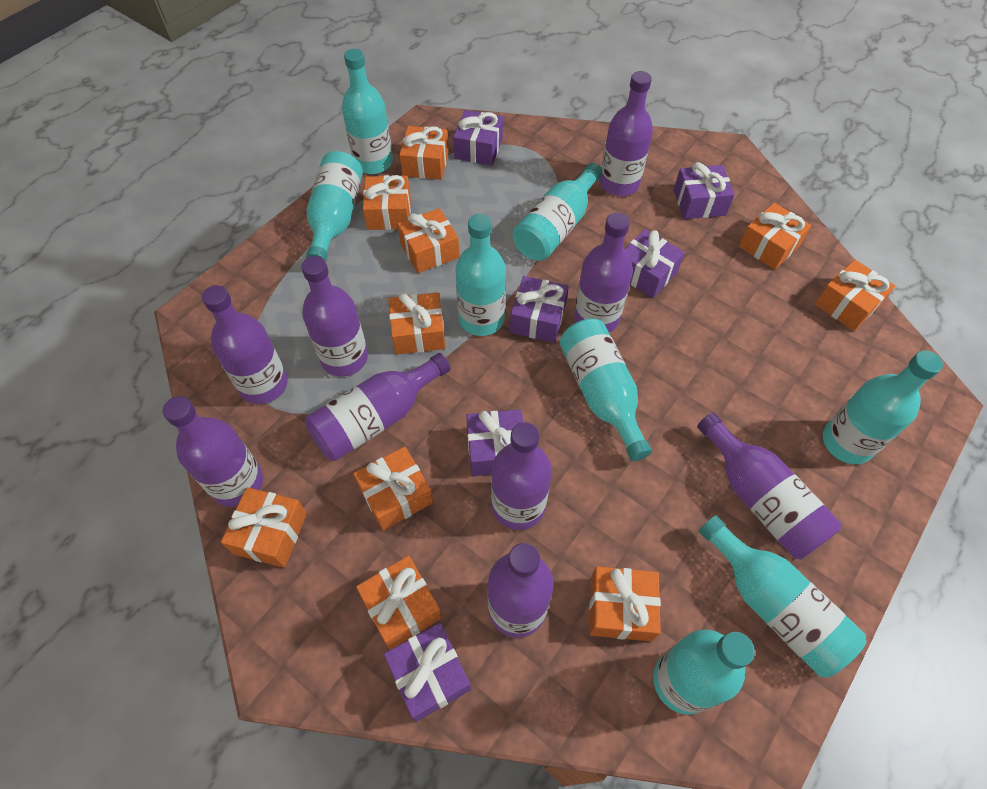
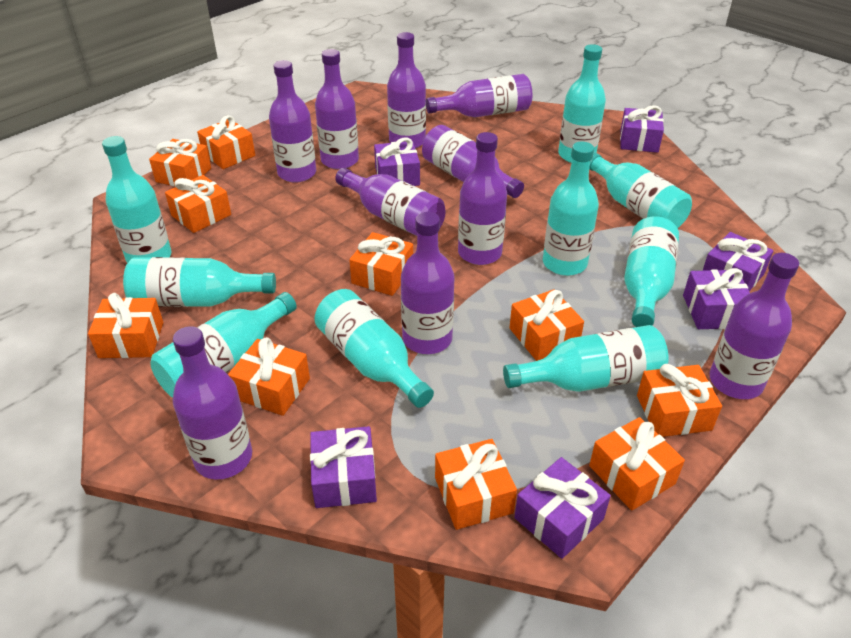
purple bottle: 9 -> 10
turquoise bottle: 8 -> 9

